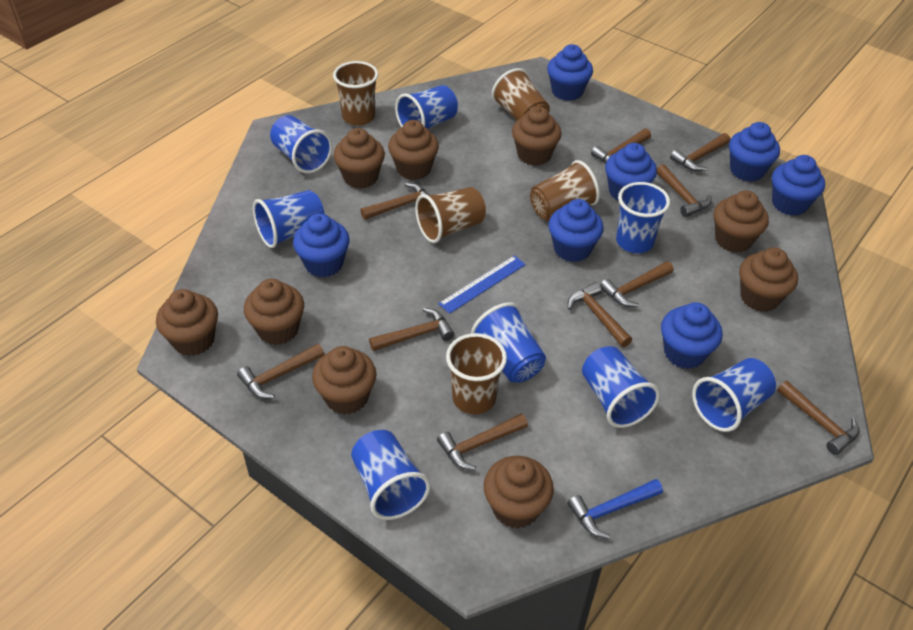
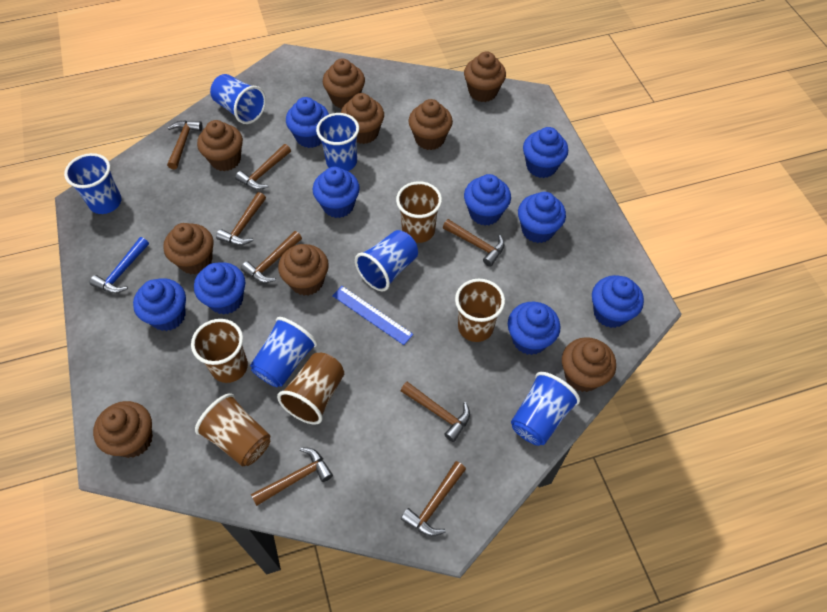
blue cup: 8 -> 6
blue cupcake: 7 -> 9
brown hammer: 10 -> 8

